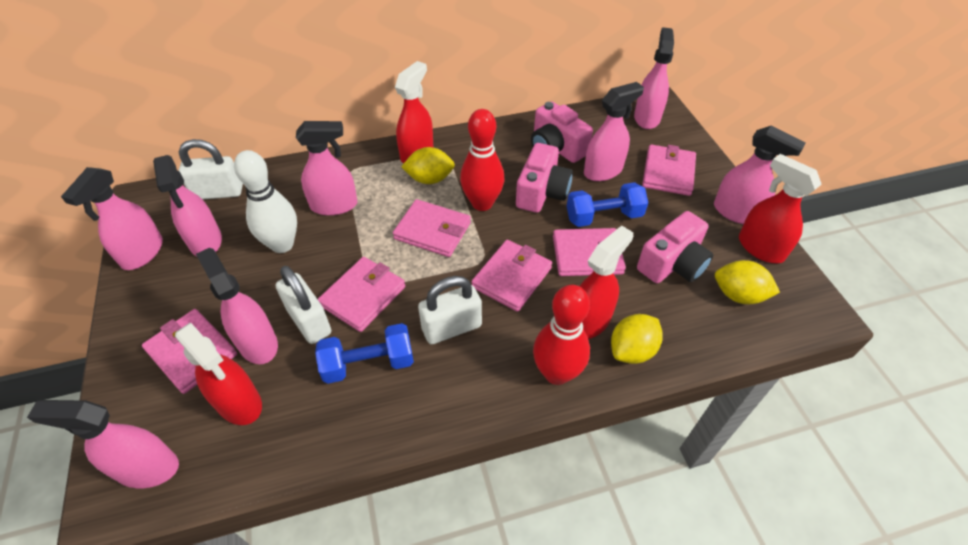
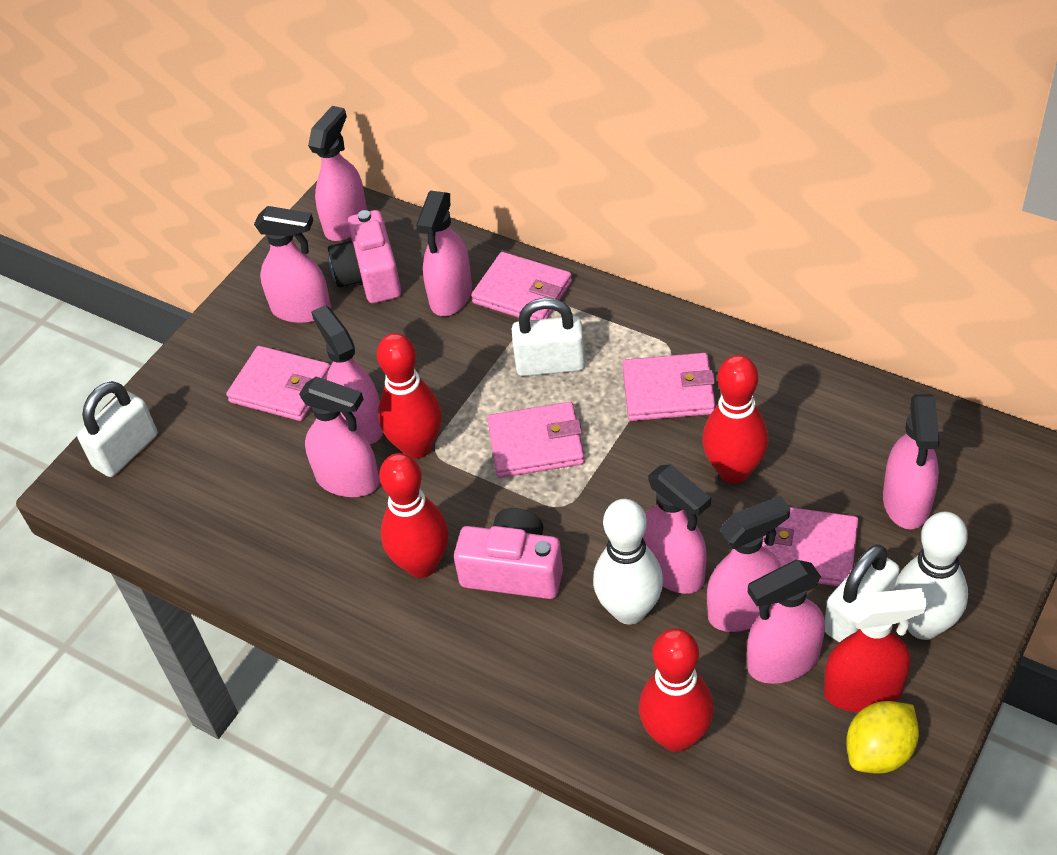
blue dumbbell: 2 -> 0
pink camera: 3 -> 2
pink spray bottle: 8 -> 9
pink wallet: 6 -> 5
red bowling pin: 2 -> 4
red spray bottle: 4 -> 1
white bowling pin: 1 -> 2
yellow lemon: 3 -> 1

